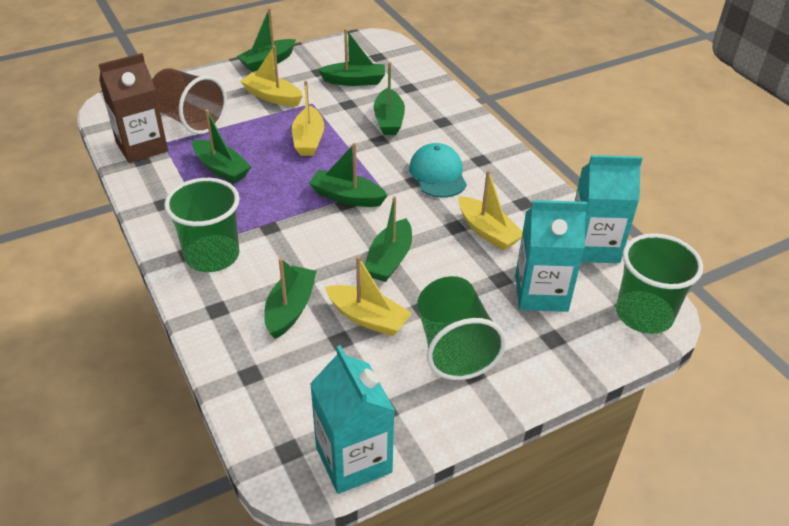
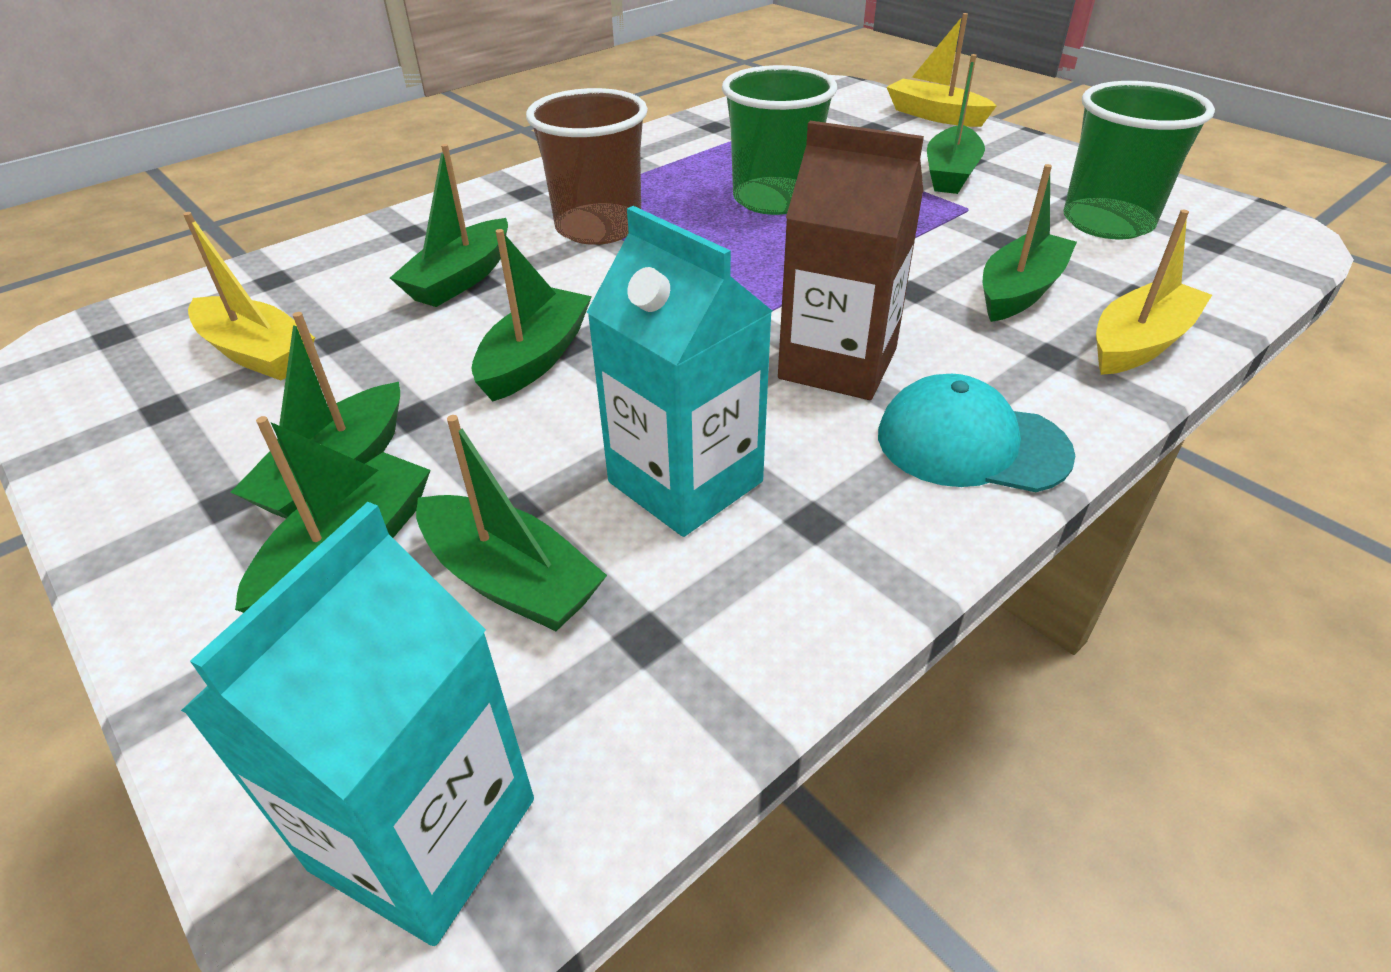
green cup: 3 -> 2
turquoise carton: 3 -> 2
yellow boat: 4 -> 3

